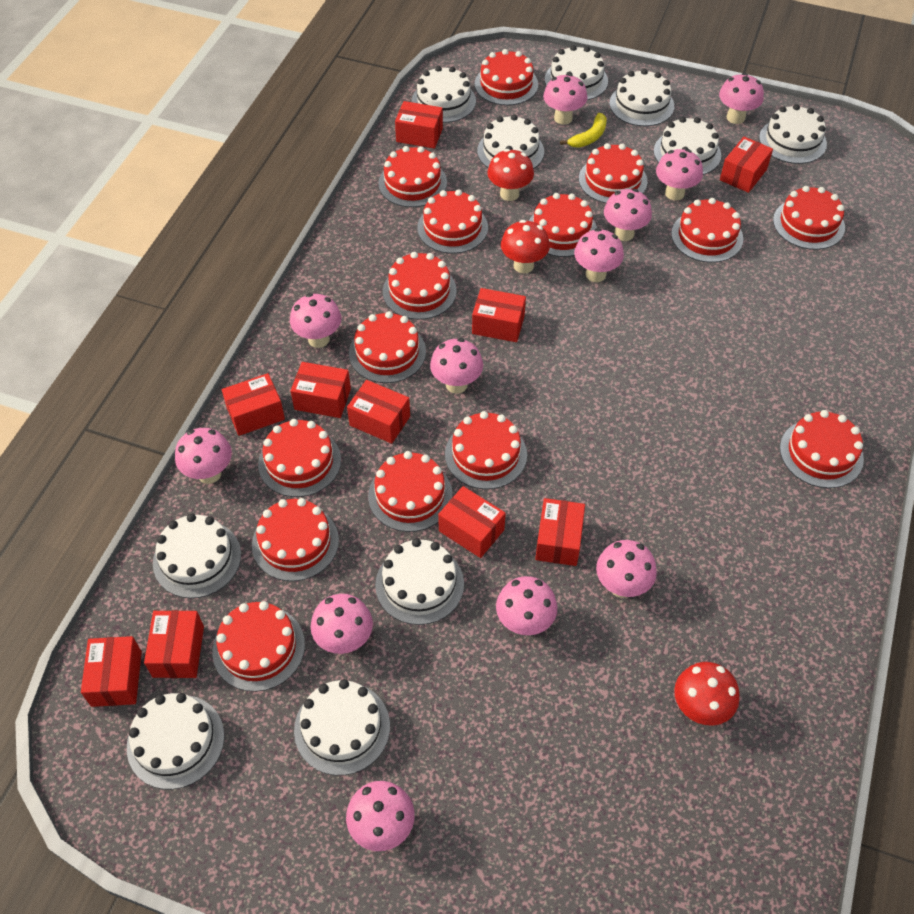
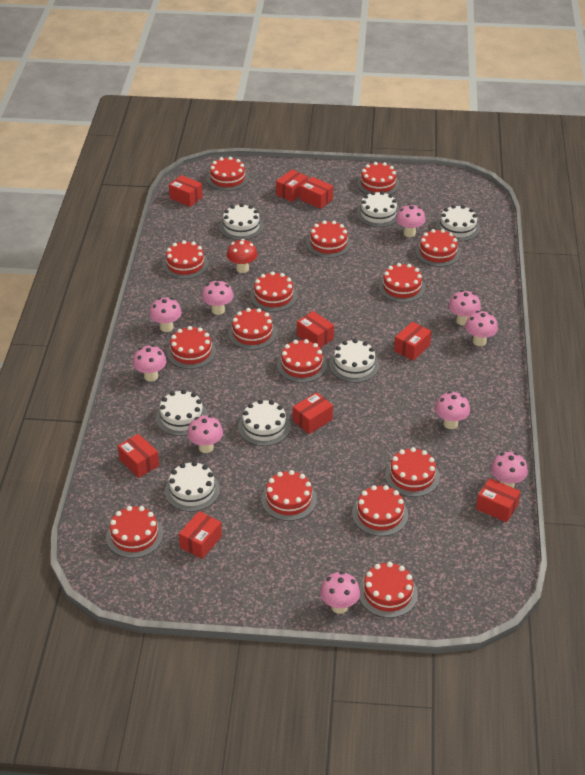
pink mushroom: 12 -> 10
red box: 10 -> 9
red mushroom: 3 -> 1
white cake: 10 -> 7
yellow banana: 1 -> 0

